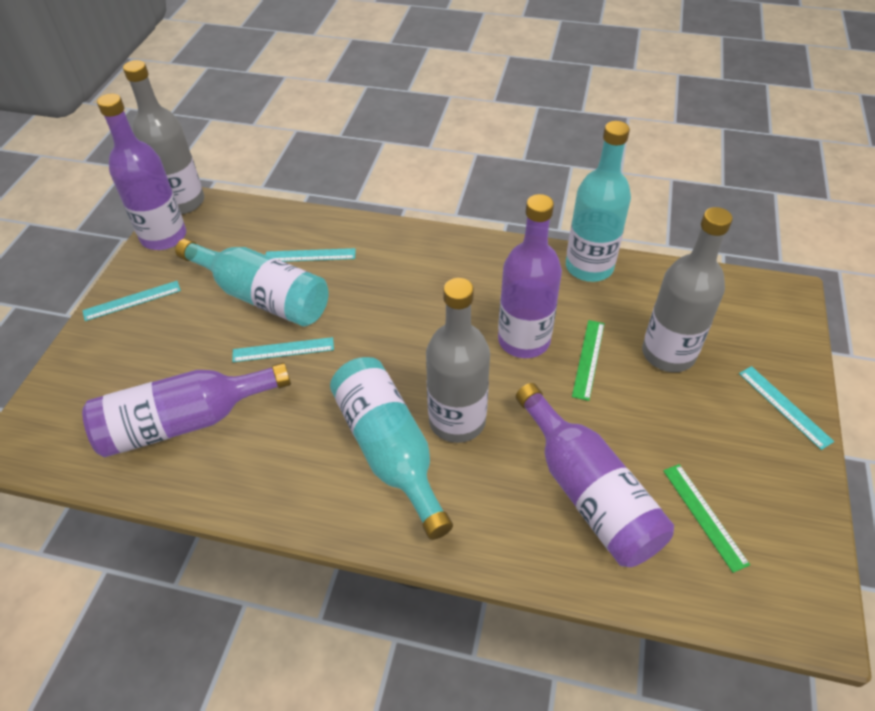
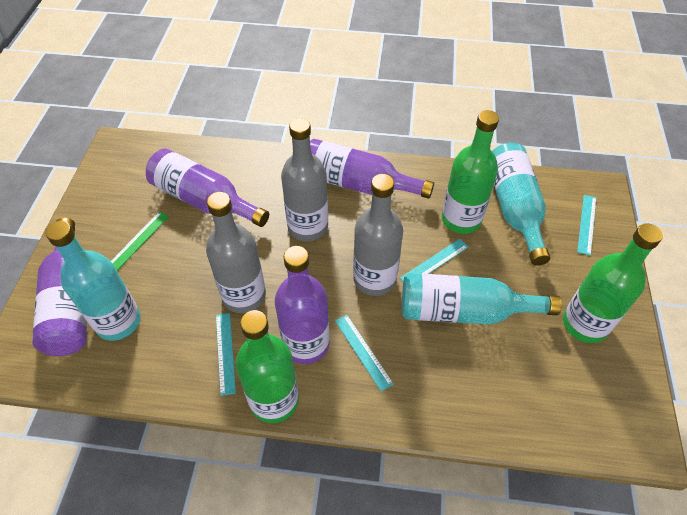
green bottle: 0 -> 3
green ruler: 2 -> 1

